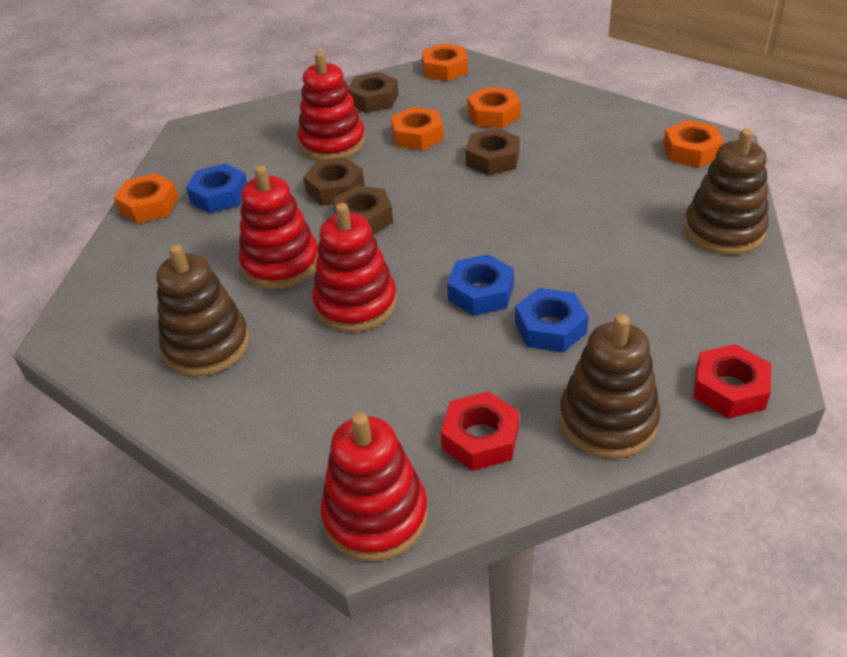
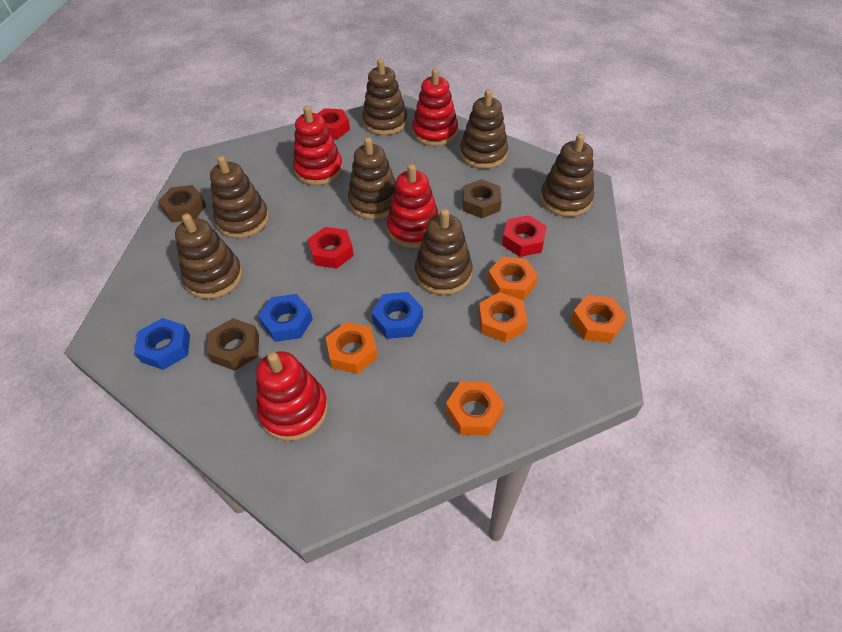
brown nut: 4 -> 3
brown stacking toy: 3 -> 7
red nut: 2 -> 3

